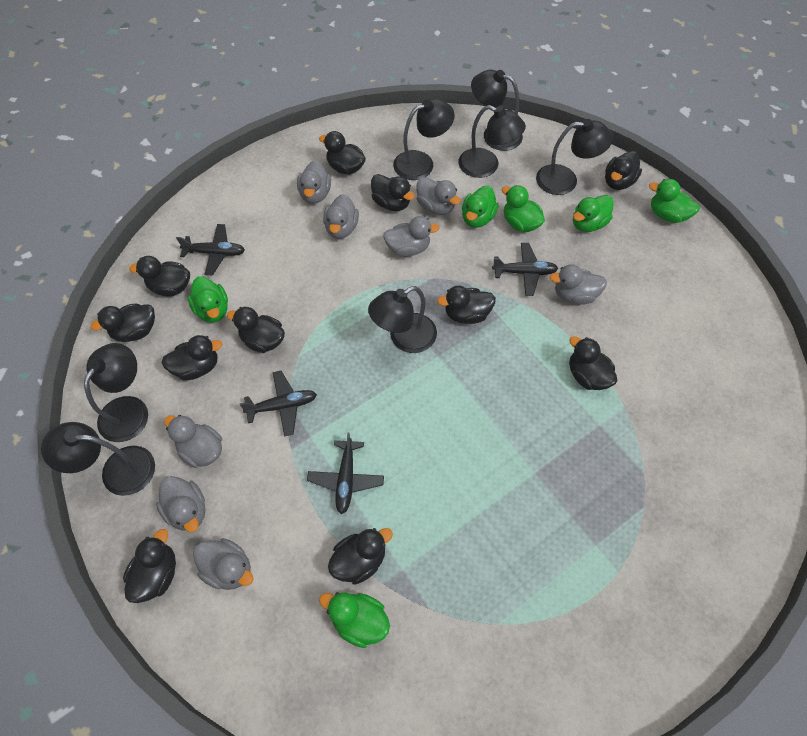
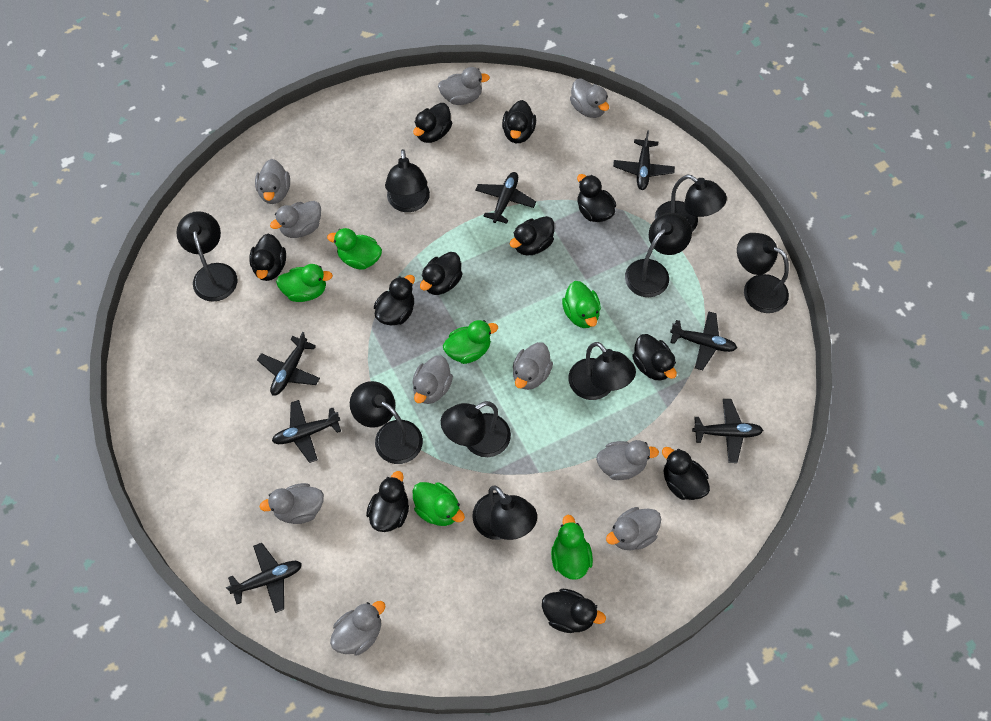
black lamp: 7 -> 9
black plane: 4 -> 7
grey duck: 8 -> 10

